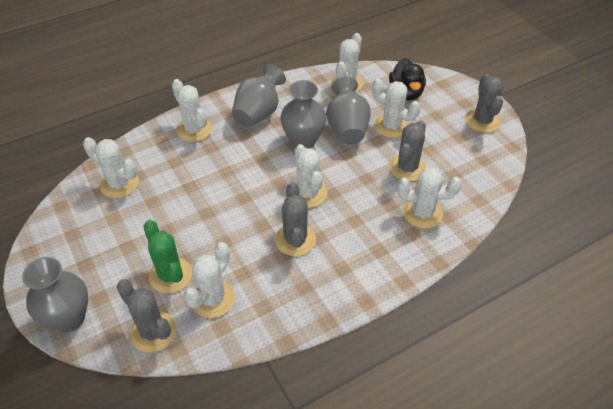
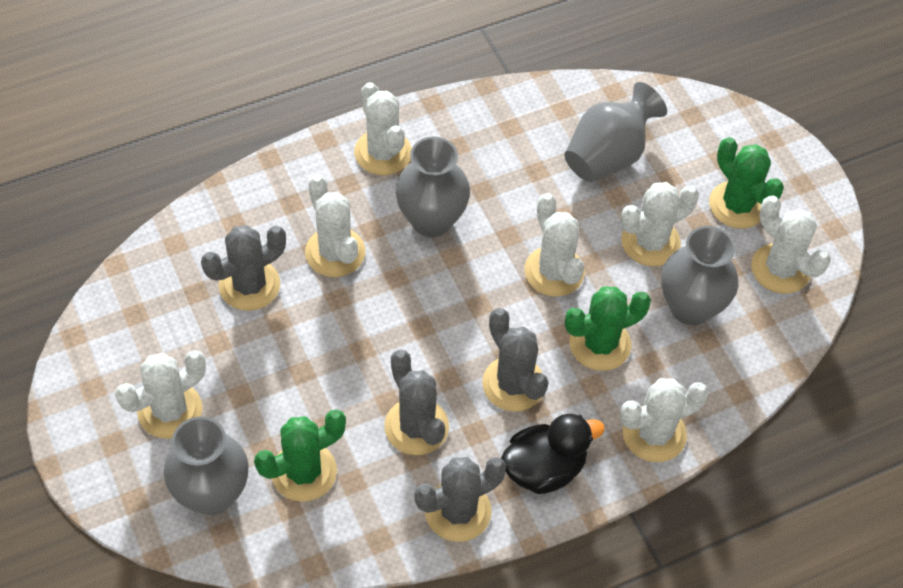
green cactus: 1 -> 3

